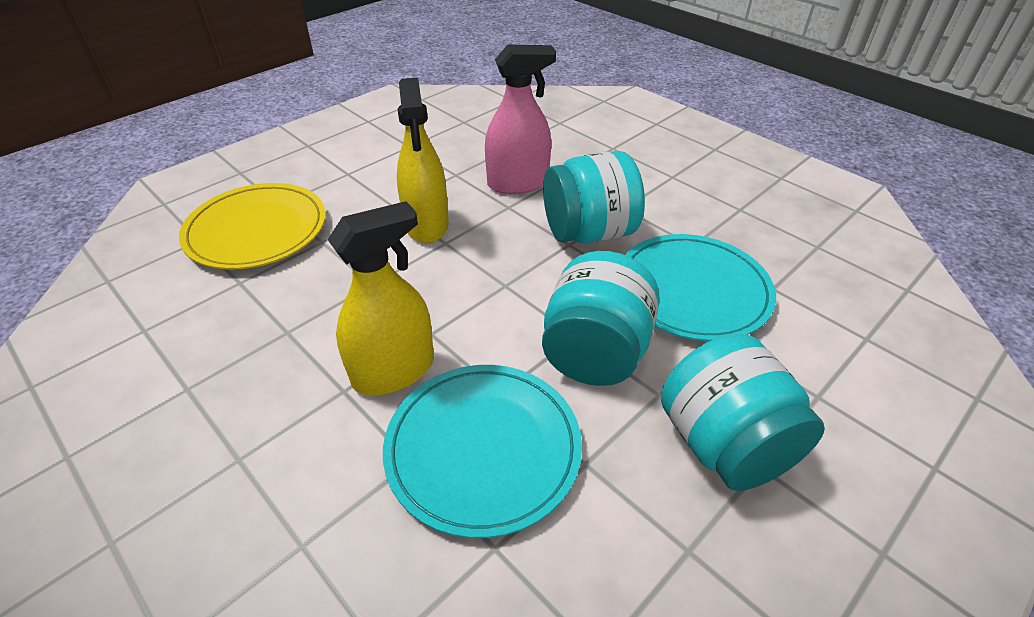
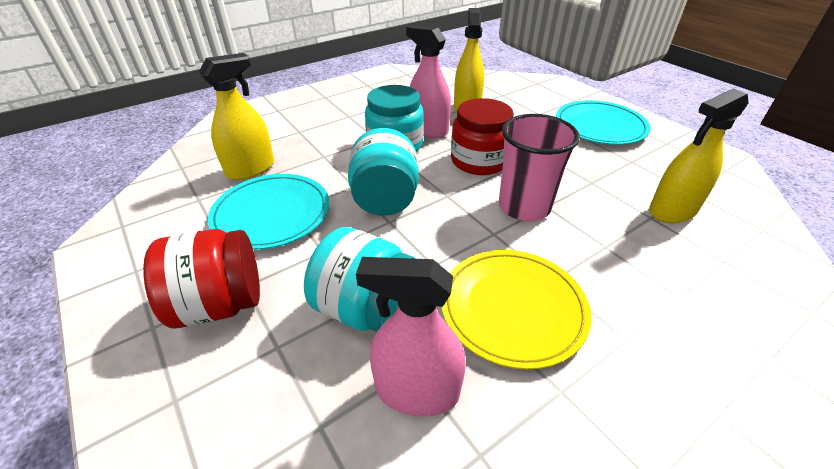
pink cup: 0 -> 1
pink spray bottle: 1 -> 2
red jar: 0 -> 2
yellow spray bottle: 2 -> 3

